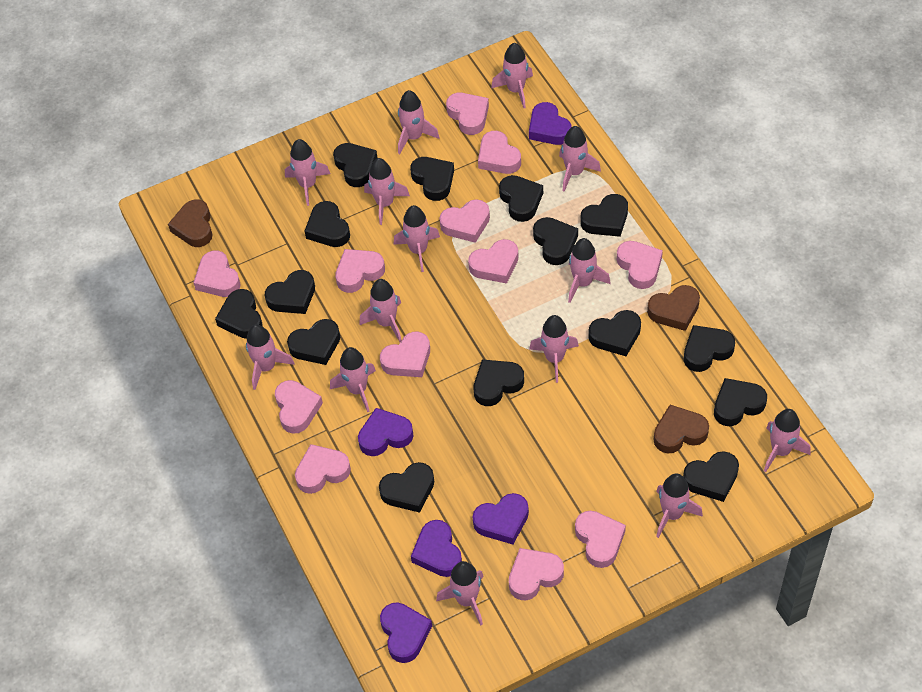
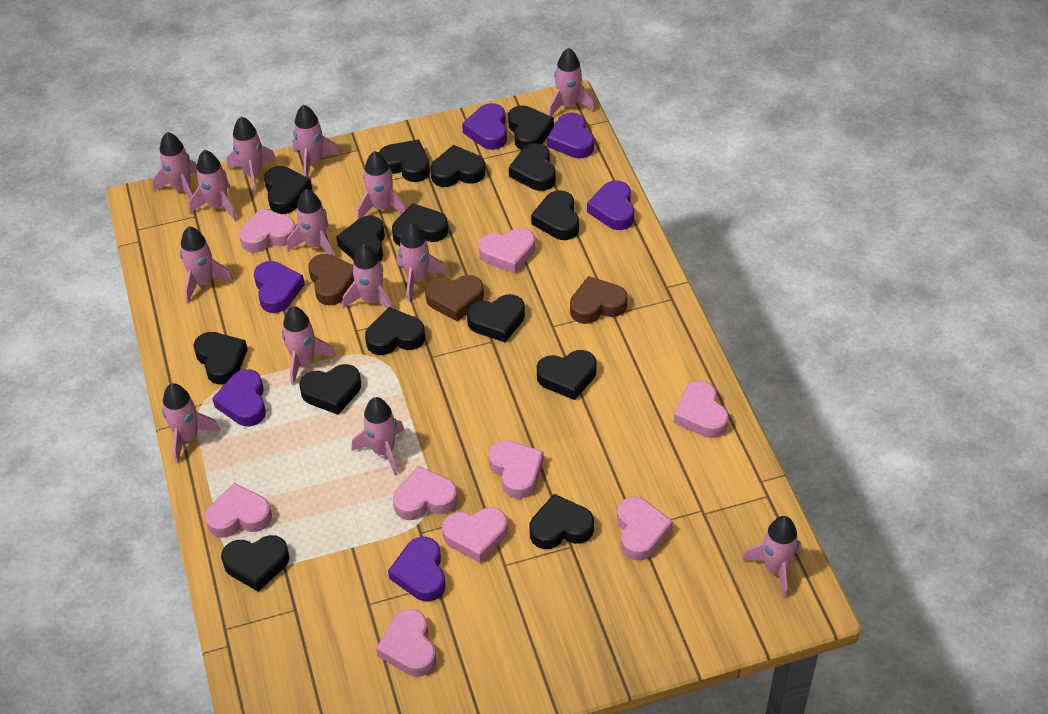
pink heart: 12 -> 9
purple heart: 5 -> 6

